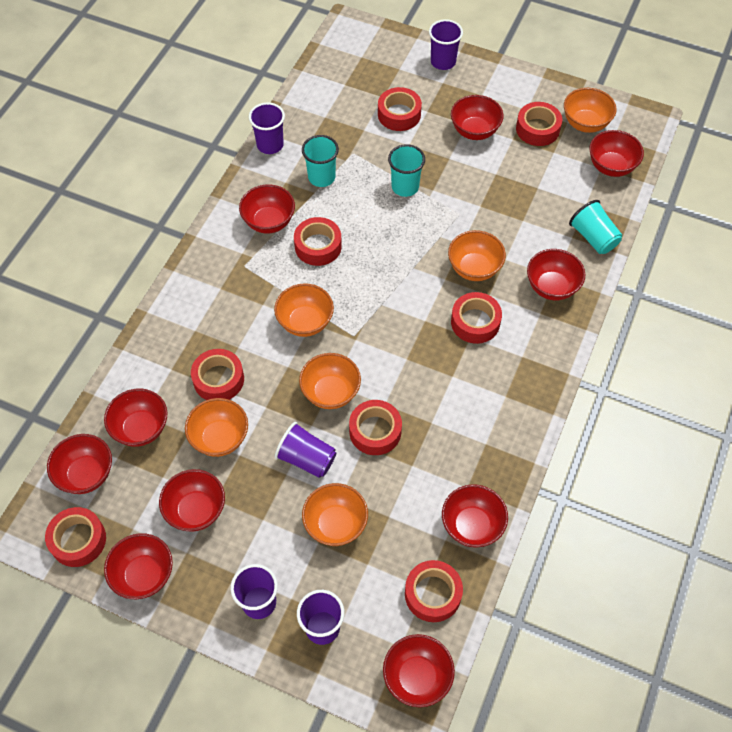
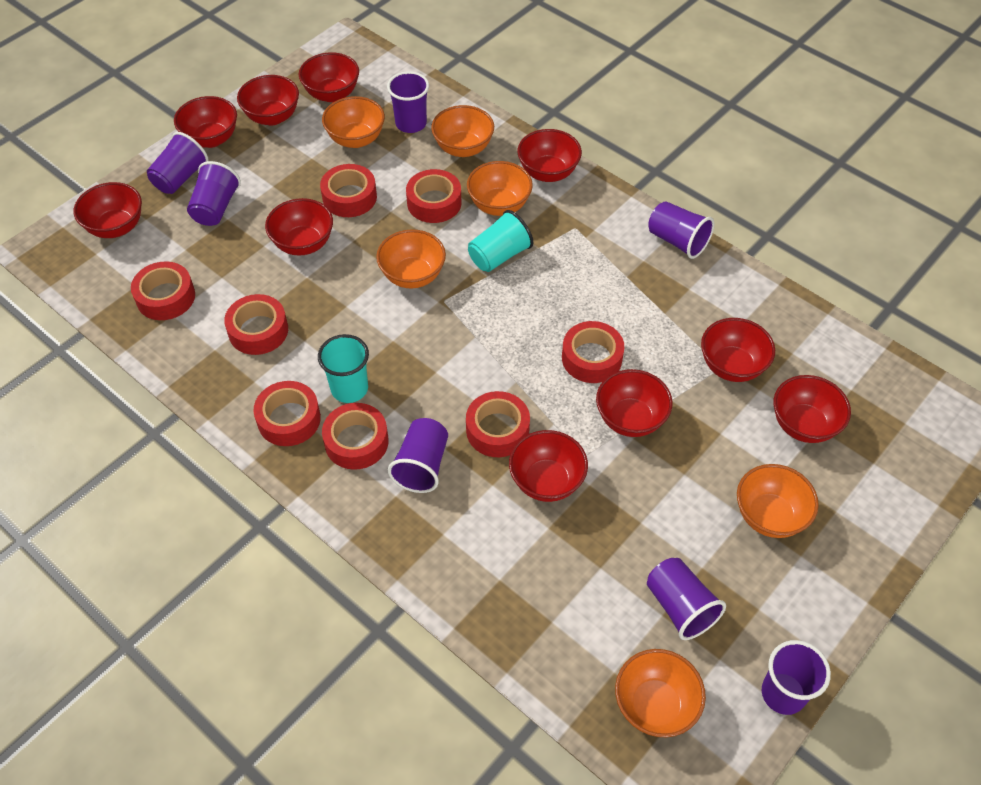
purple cup: 5 -> 7
turquoise cup: 3 -> 2

